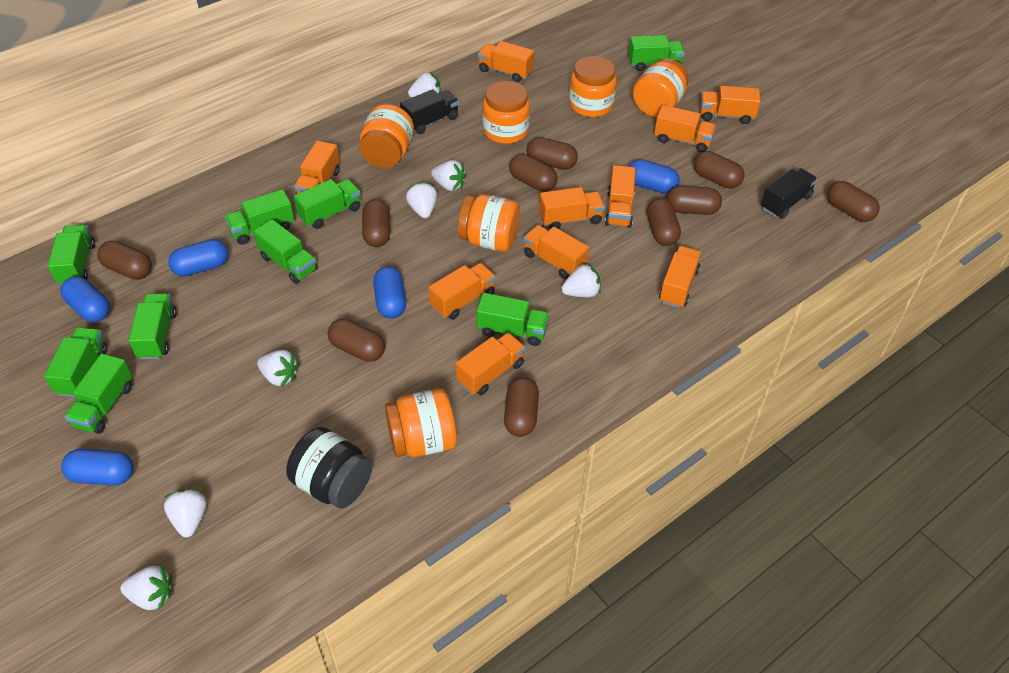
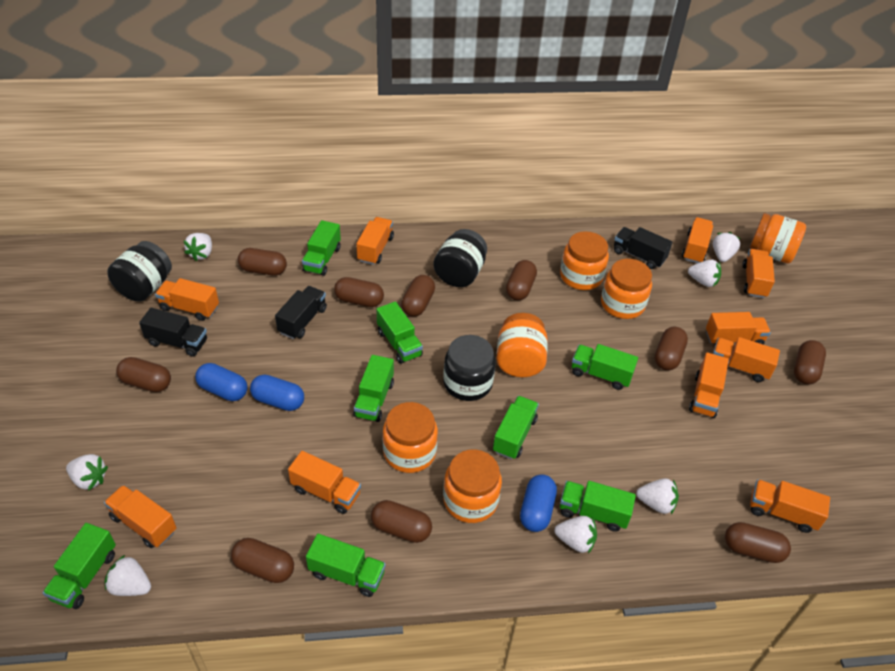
black jar: 1 -> 3
black truck: 2 -> 3
blue capsule: 5 -> 3
green truck: 9 -> 8

